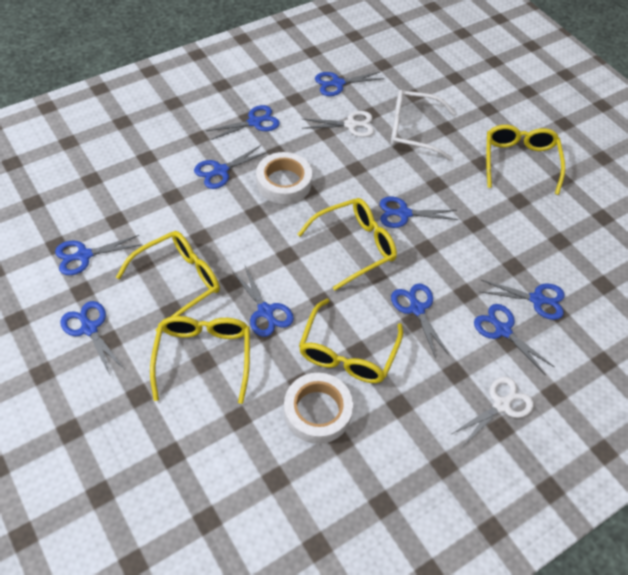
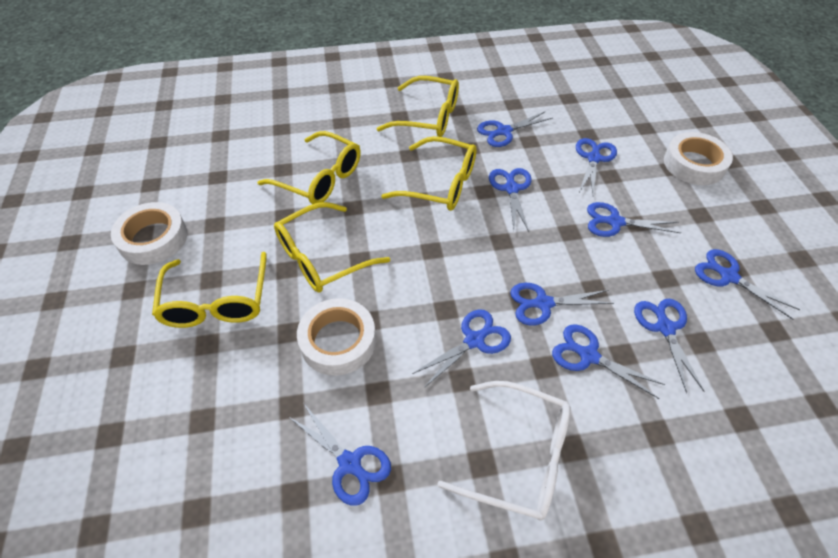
white scissors: 2 -> 0
white tape: 2 -> 3

